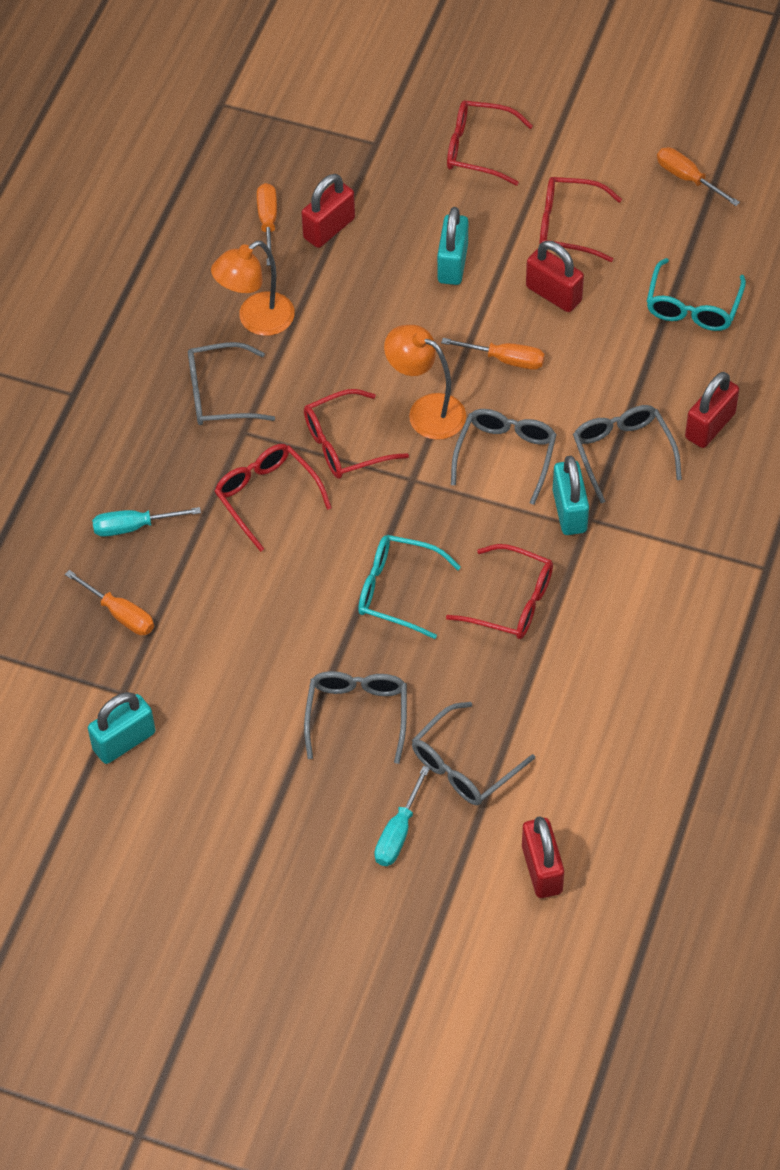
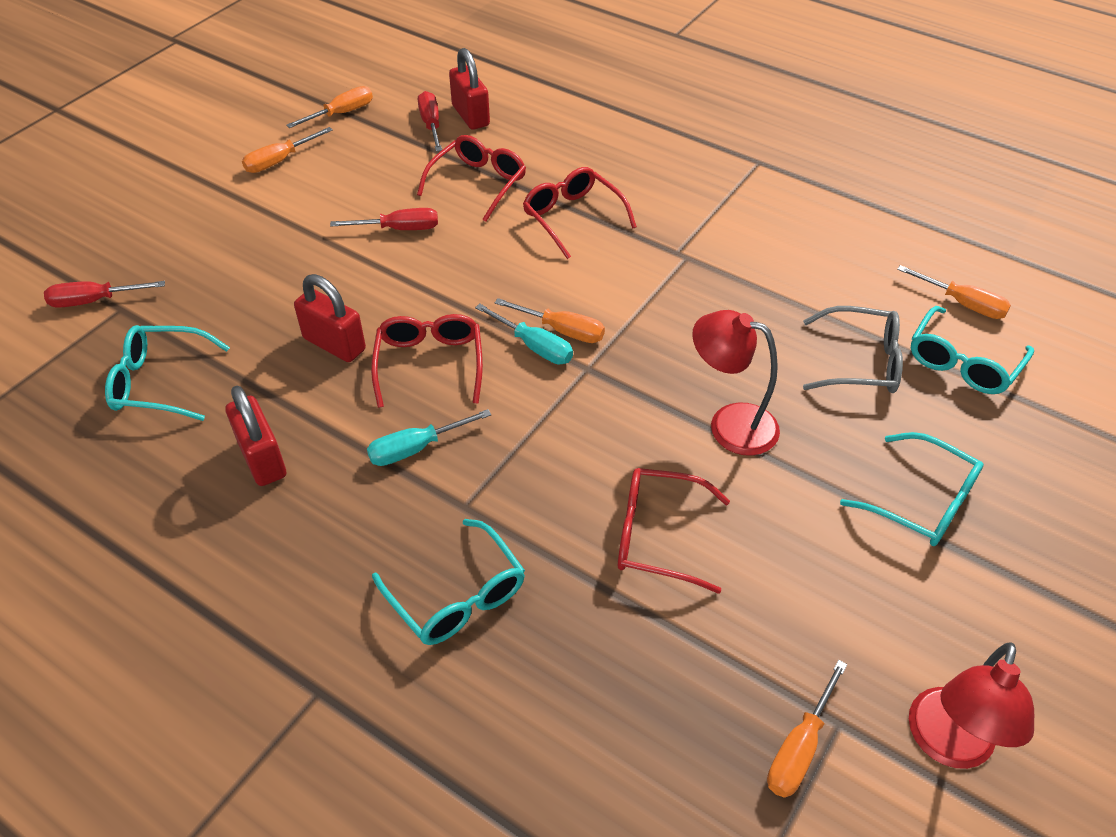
grey glasses: 5 -> 1
orange lamp: 2 -> 0
orange screwdriver: 4 -> 5
red glasses: 5 -> 4
red lamp: 0 -> 2
red padlock: 4 -> 3
red screwdriver: 0 -> 3
turquoise glasses: 2 -> 4
turquoise padlock: 3 -> 0

